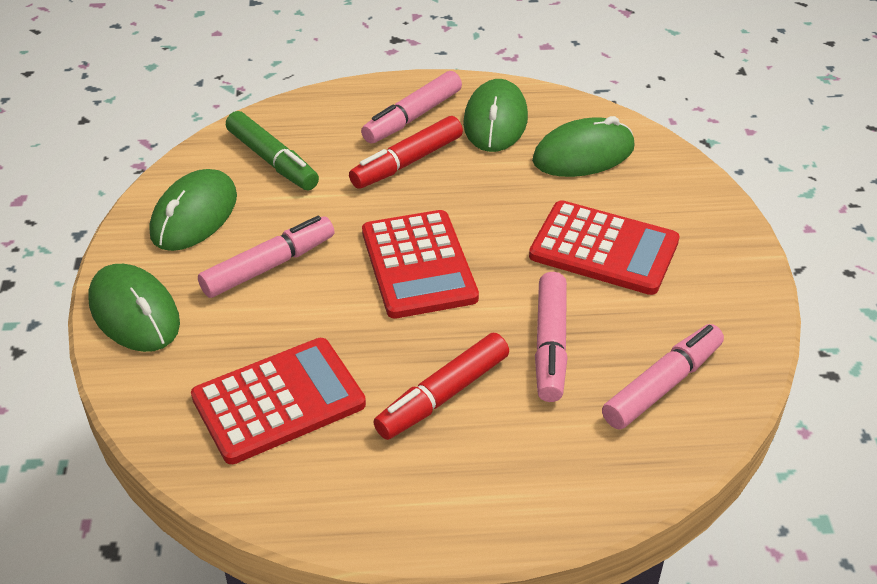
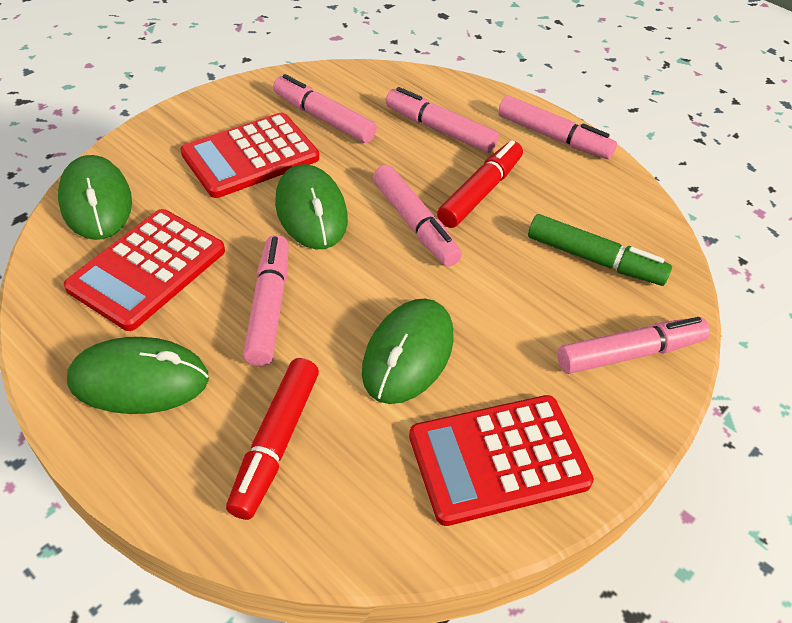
pink marker: 4 -> 6

